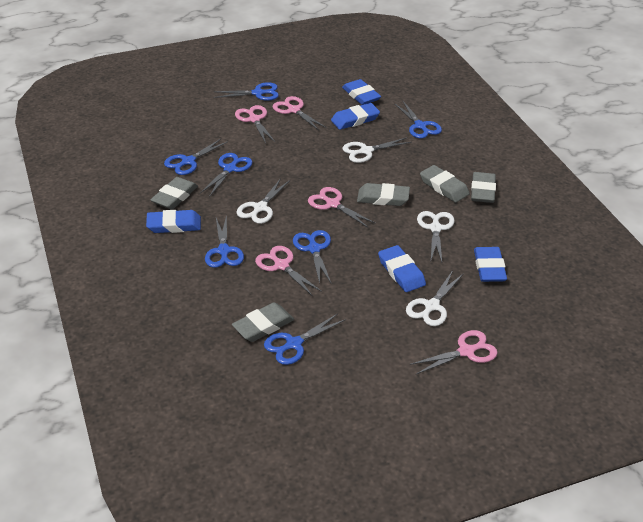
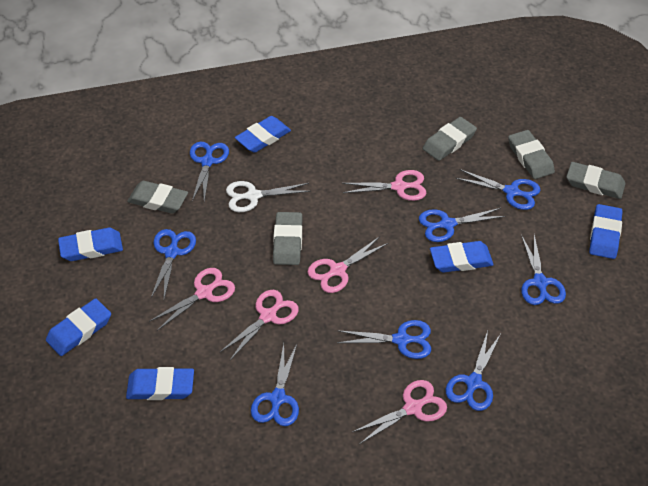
blue eraser: 5 -> 6
blue scissors: 7 -> 8
white scissors: 4 -> 1

